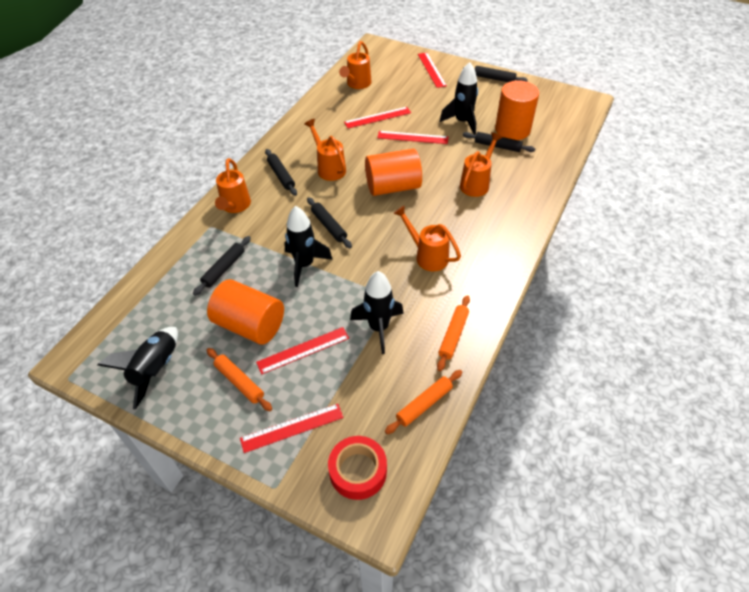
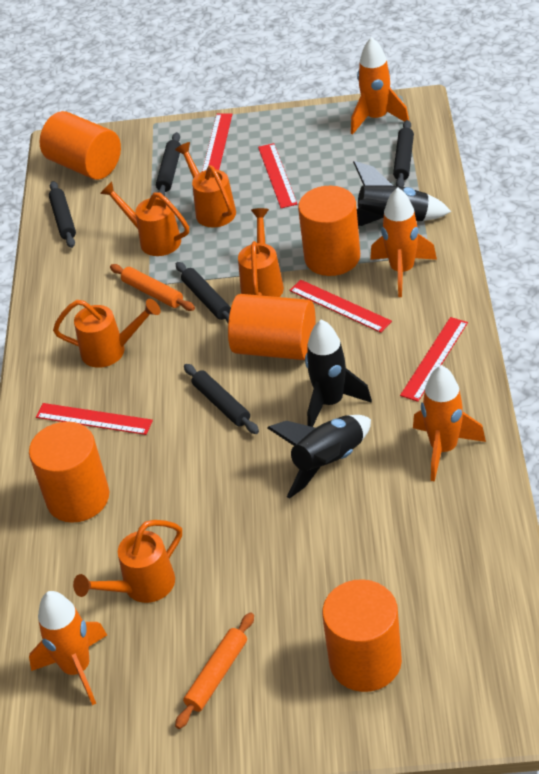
black rocket: 4 -> 3
orange cylinder: 3 -> 5
orange rocket: 0 -> 4
orange rolling pin: 3 -> 2
red tape: 1 -> 0

